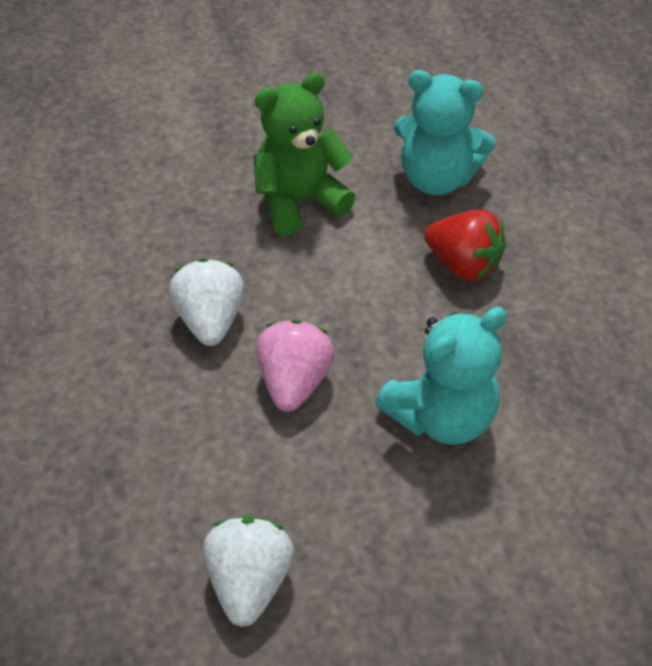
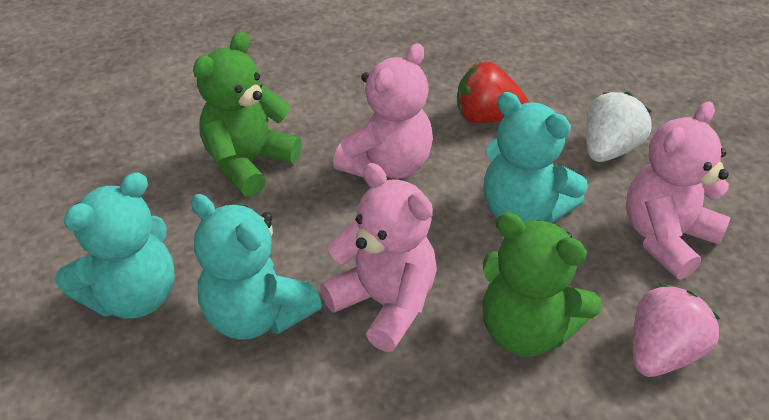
green teddy bear: 1 -> 2
pink teddy bear: 0 -> 3
turquoise teddy bear: 2 -> 3
white strawberry: 2 -> 1

